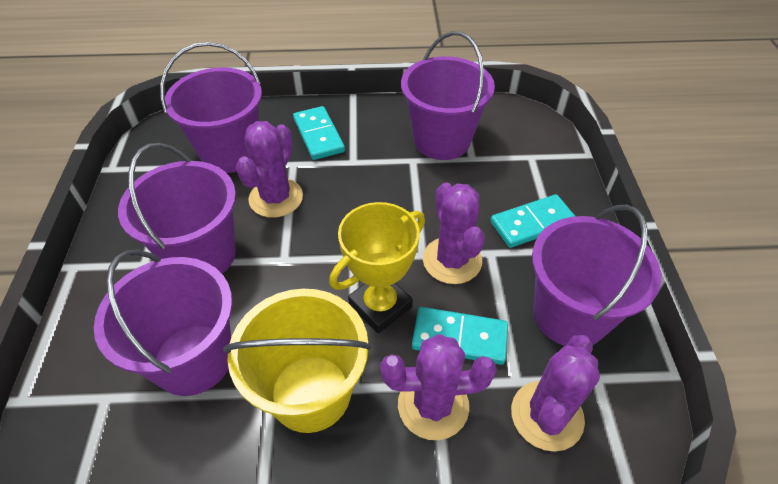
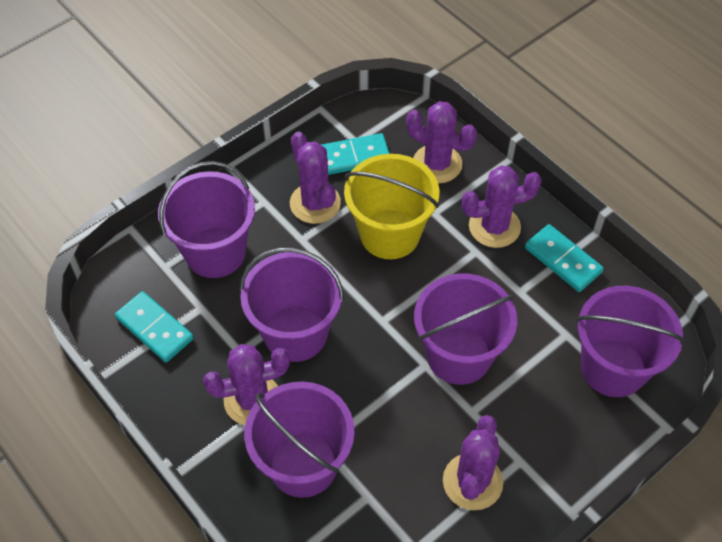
purple cactus: 4 -> 5
yellow trophy: 1 -> 0

